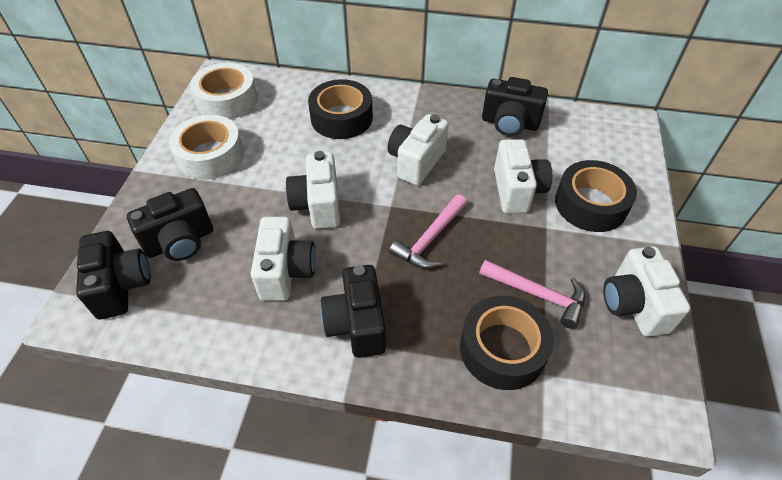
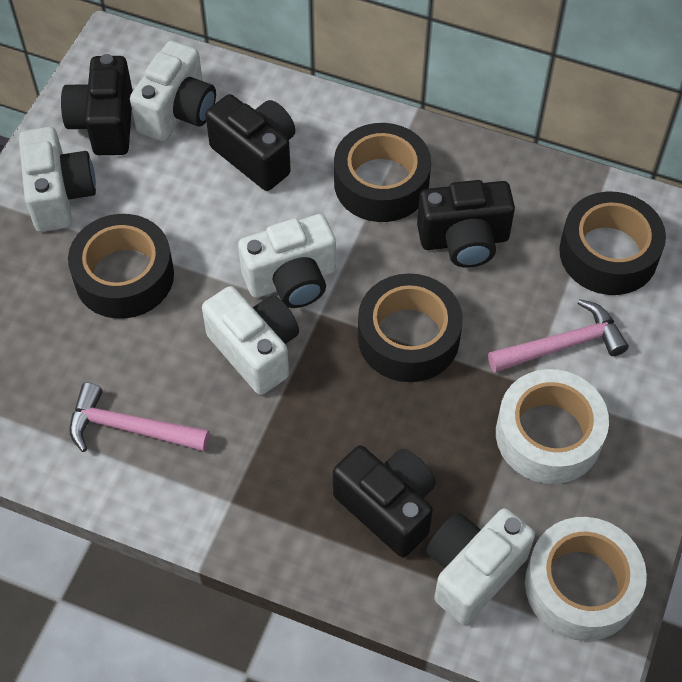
black tape: 3 -> 4

